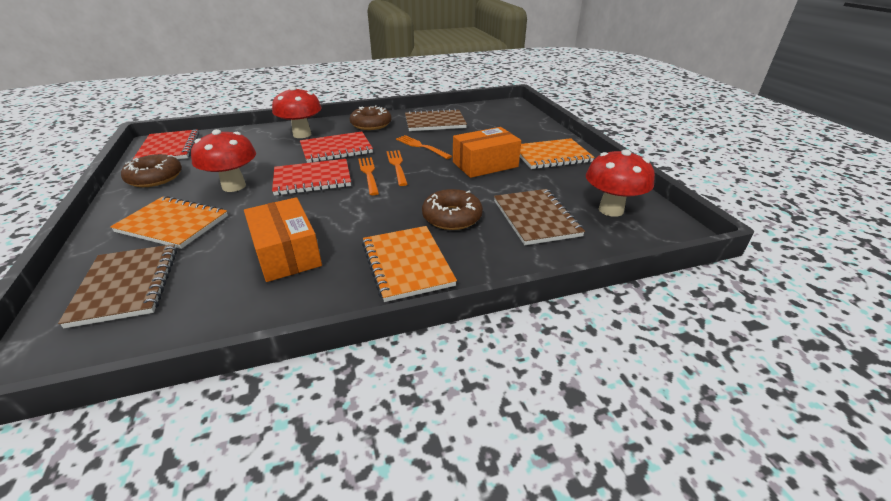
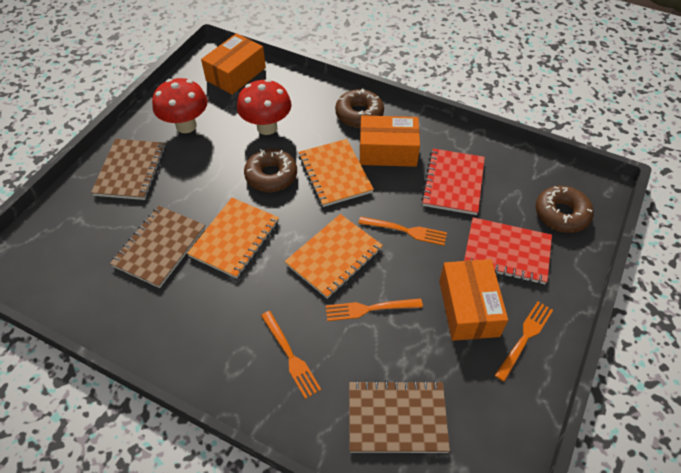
orange box: 2 -> 3
orange fork: 3 -> 4
red mushroom: 3 -> 2
red notebook: 3 -> 2

